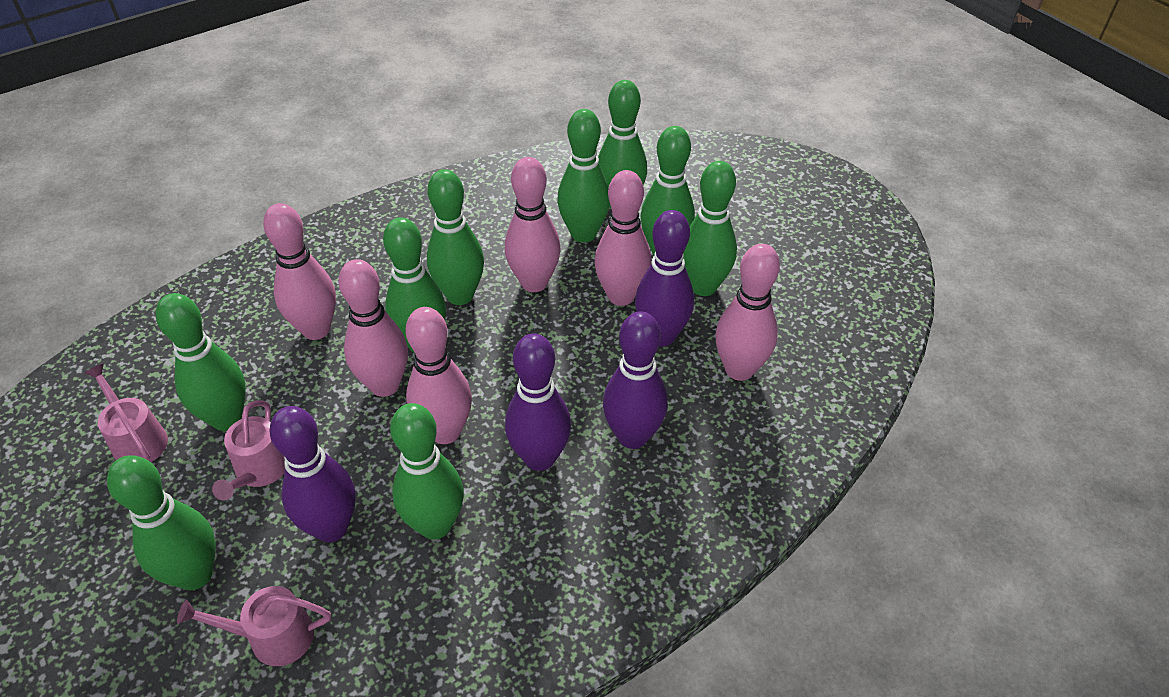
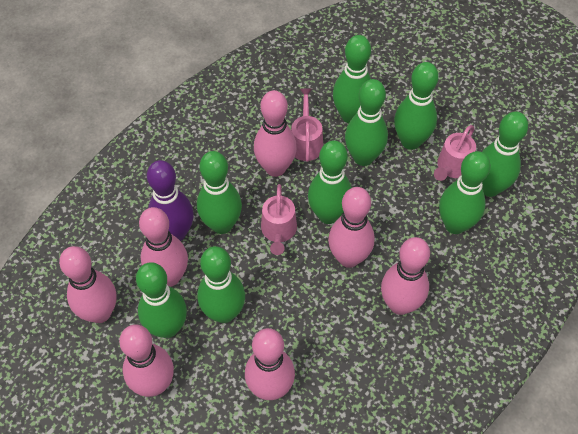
pink bowling pin: 6 -> 7
purple bowling pin: 4 -> 1

